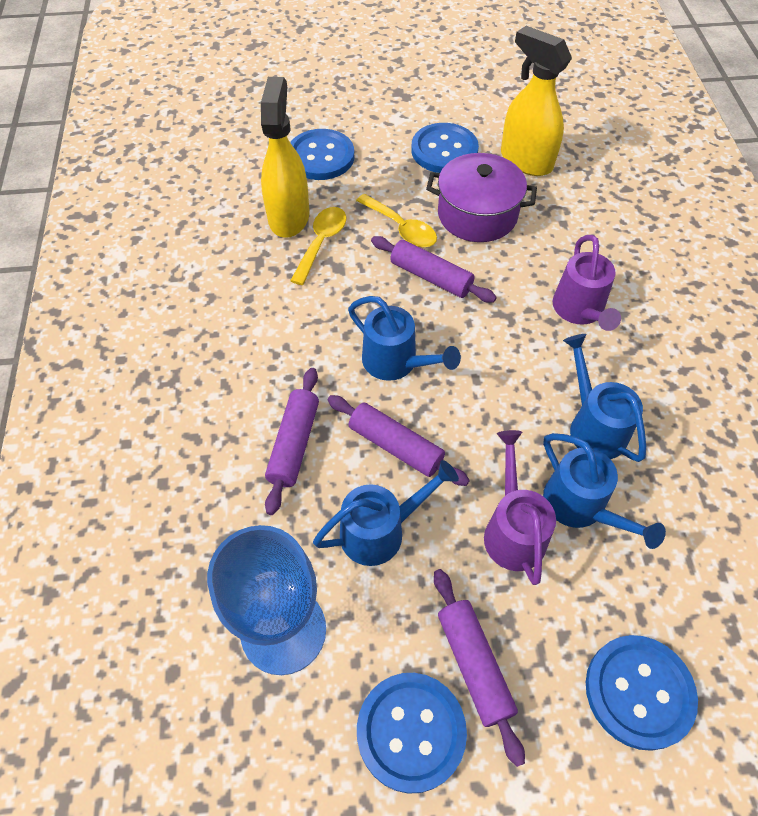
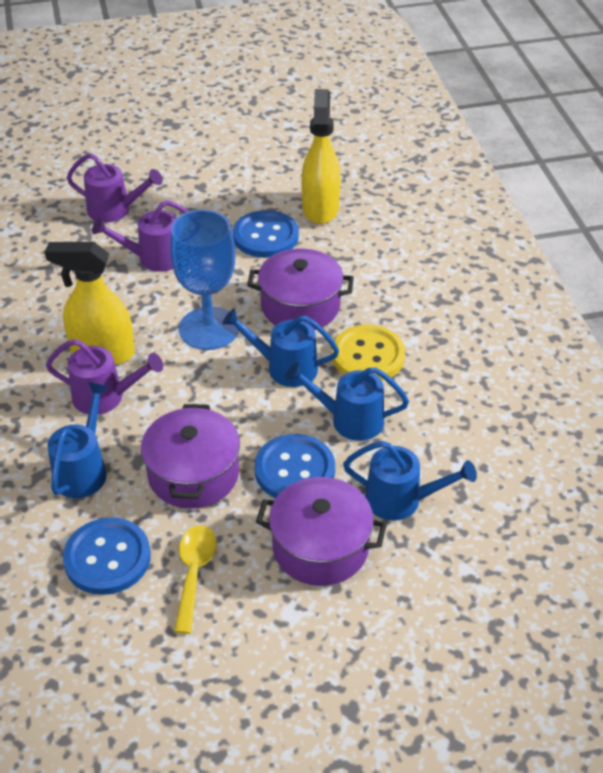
blue button: 4 -> 3
purple pot: 1 -> 3
purple rolling pin: 4 -> 0
purple watering can: 2 -> 3
yellow button: 0 -> 1
yellow spoon: 2 -> 1

